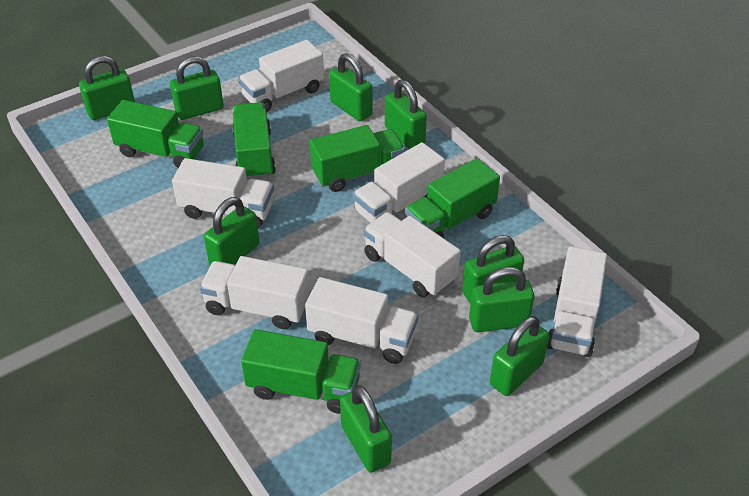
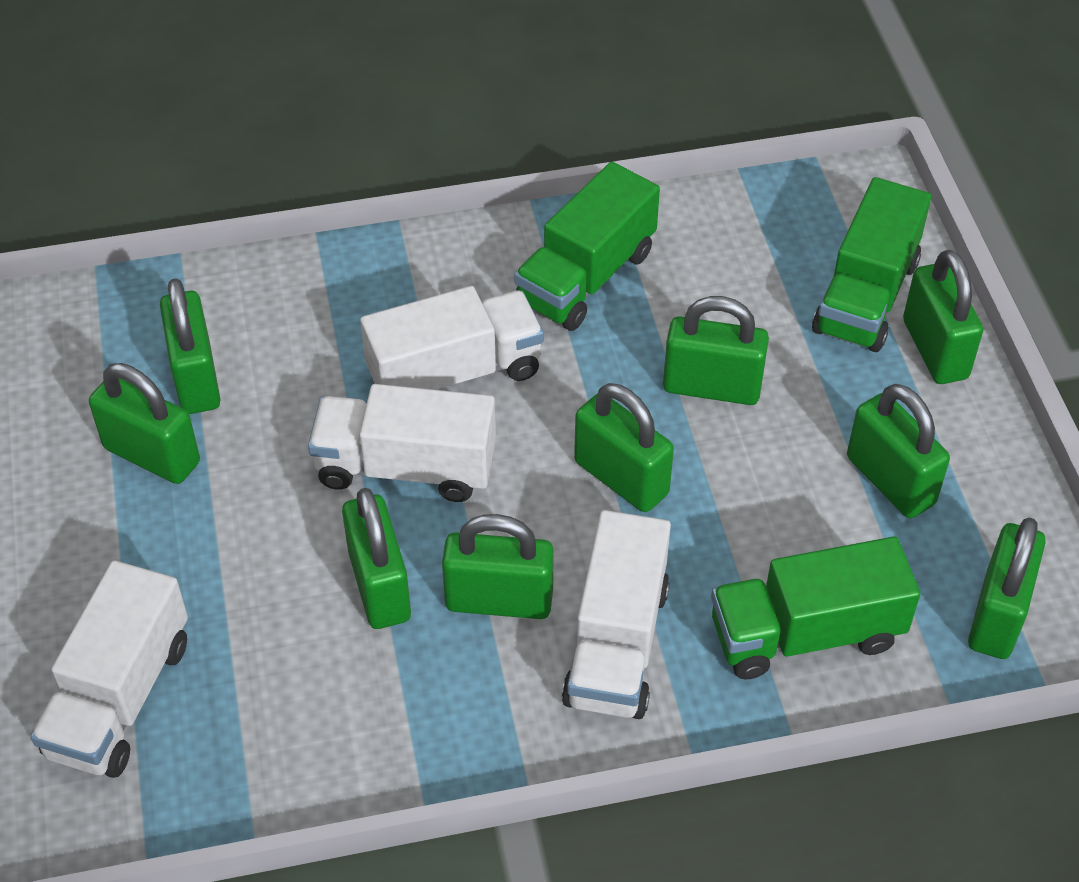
green truck: 5 -> 3
white truck: 7 -> 4

